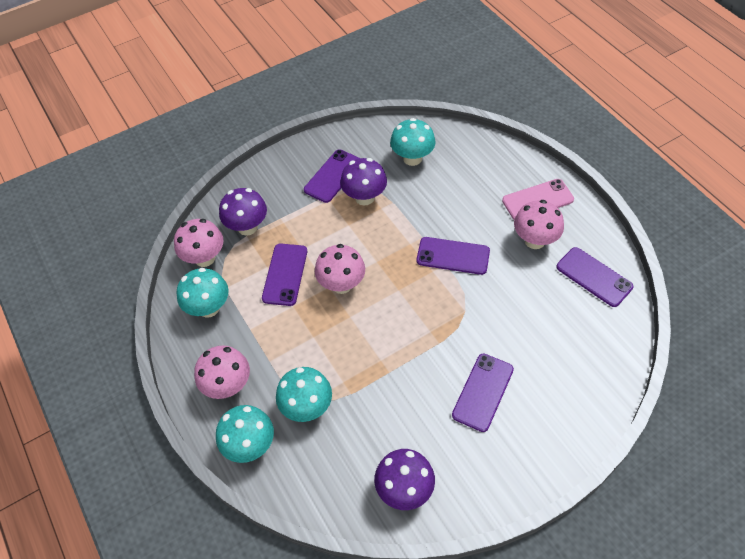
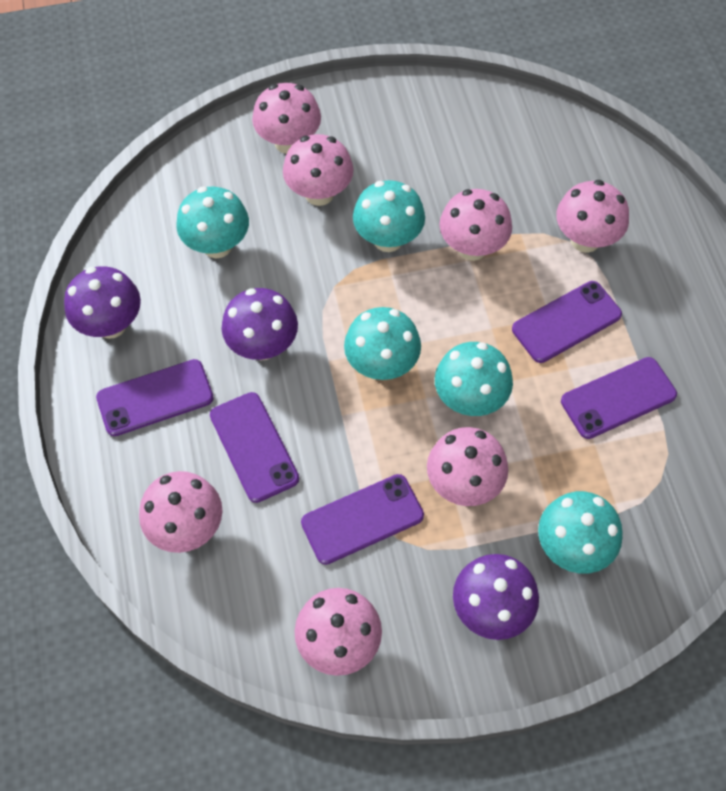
pink mushroom: 4 -> 7
pink phone: 1 -> 0
turquoise mushroom: 4 -> 5

